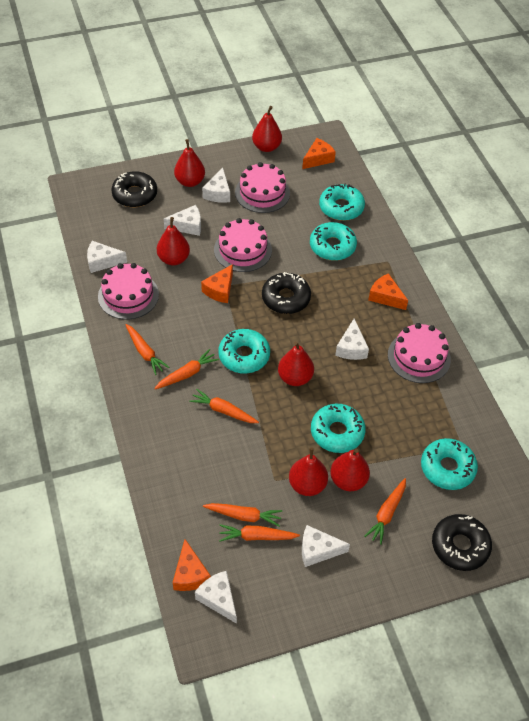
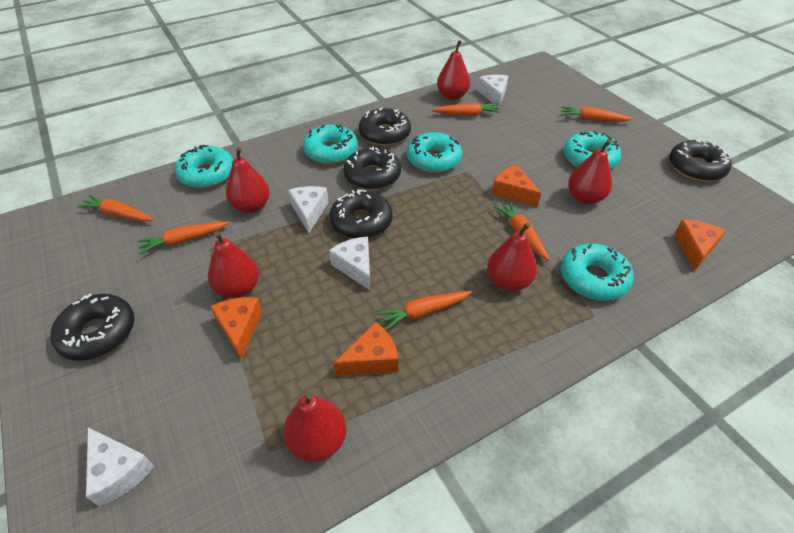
black donut: 3 -> 5
pink cake: 4 -> 0
white cheese: 6 -> 4

